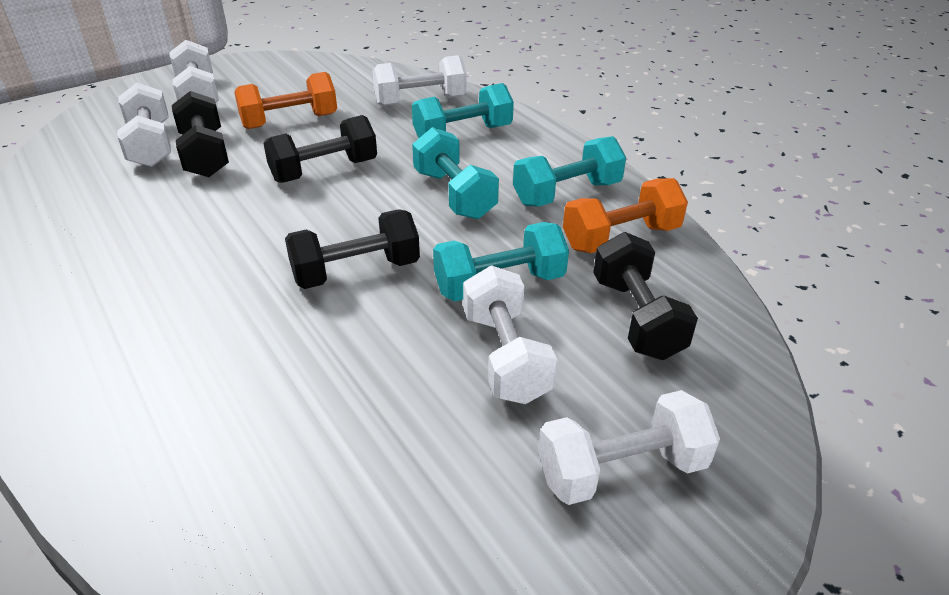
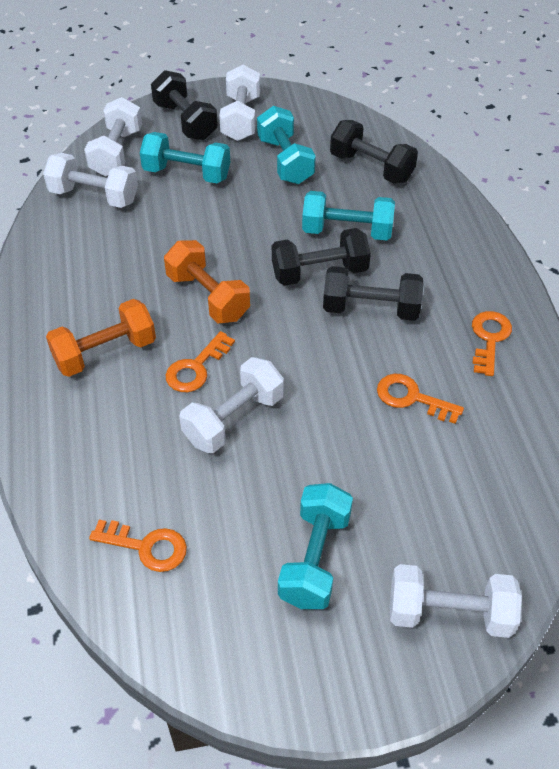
orange key: 0 -> 4

